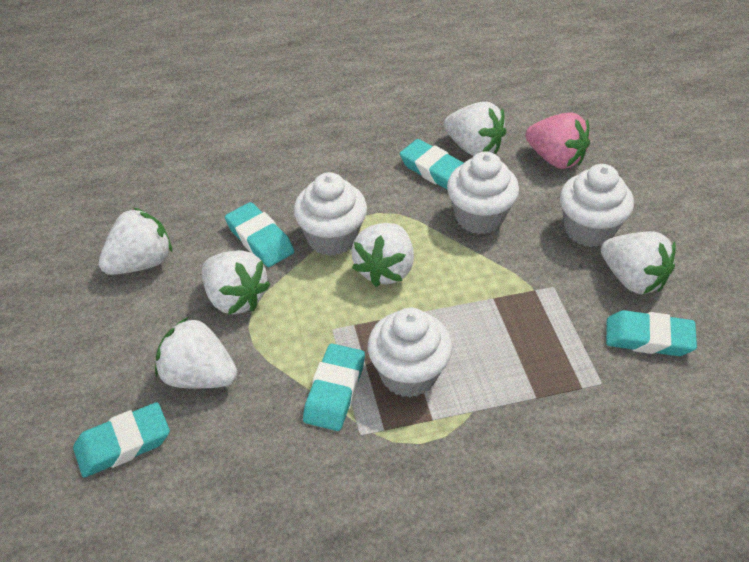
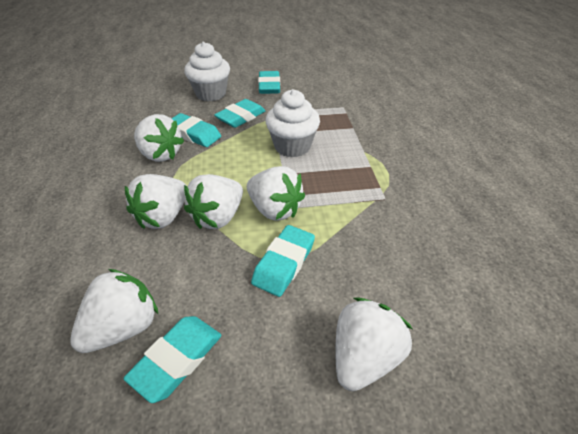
pink strawberry: 1 -> 0
white cupcake: 4 -> 2

